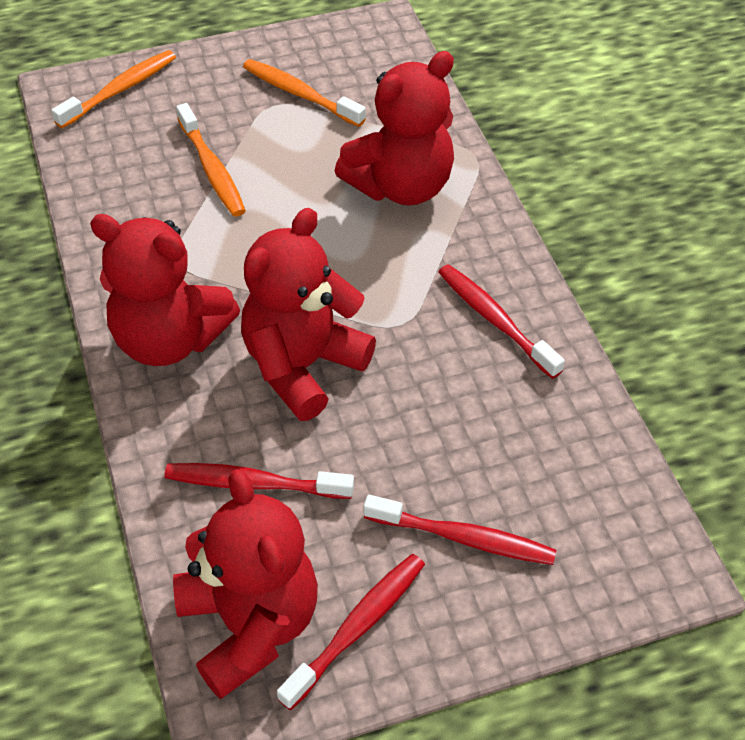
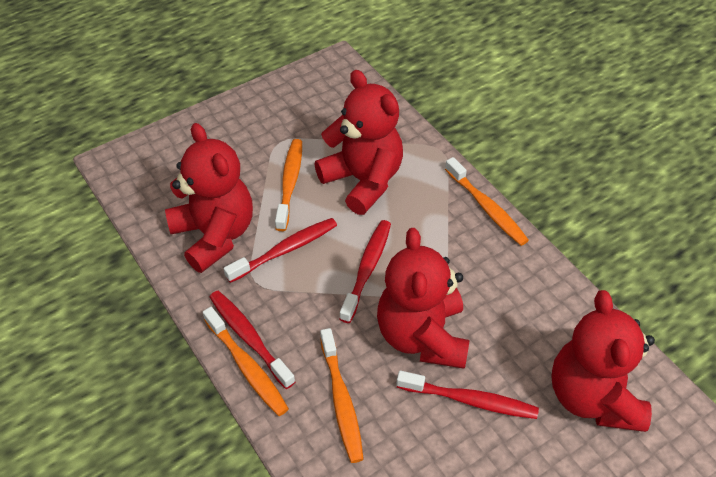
orange toothbrush: 3 -> 4

